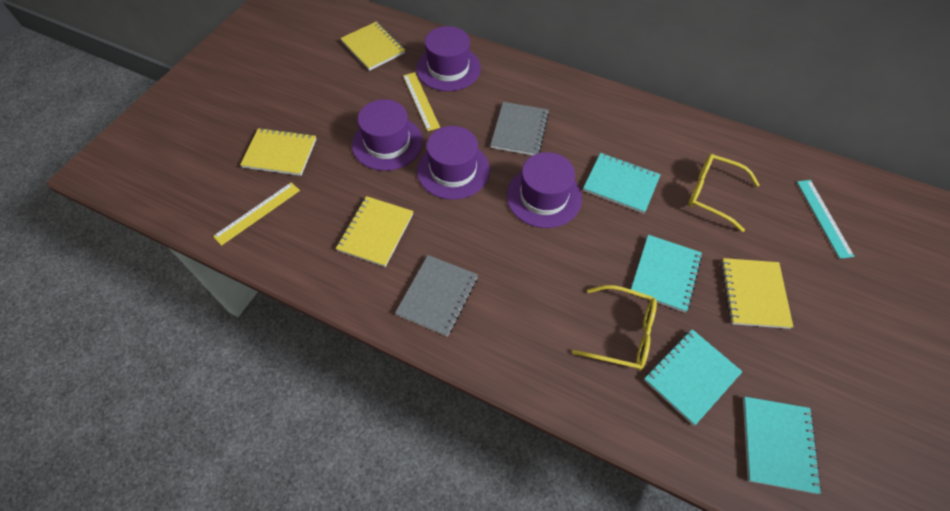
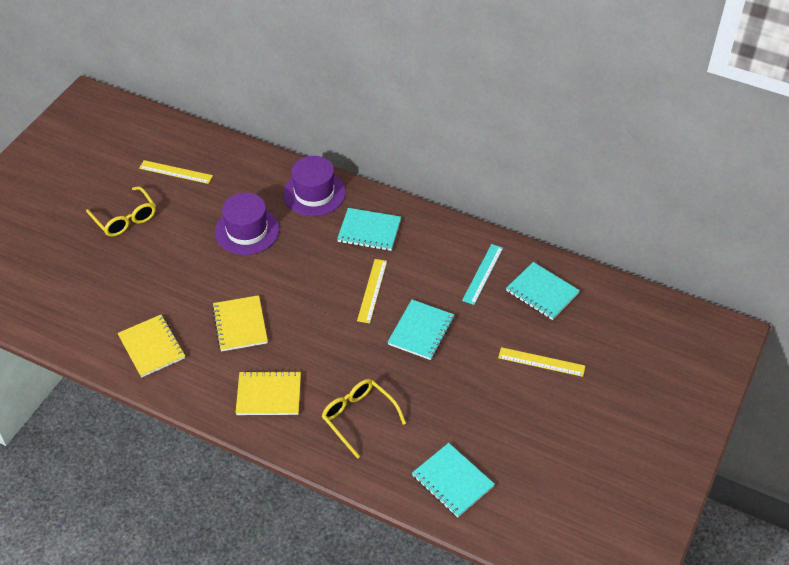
grey notebook: 2 -> 0
purple hat: 4 -> 2
yellow notebook: 4 -> 3
yellow ruler: 2 -> 3

